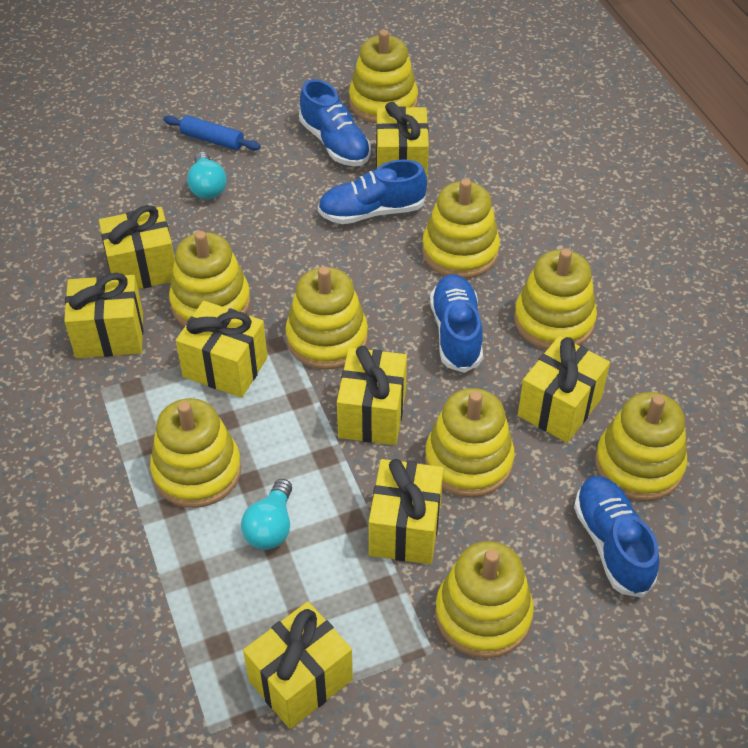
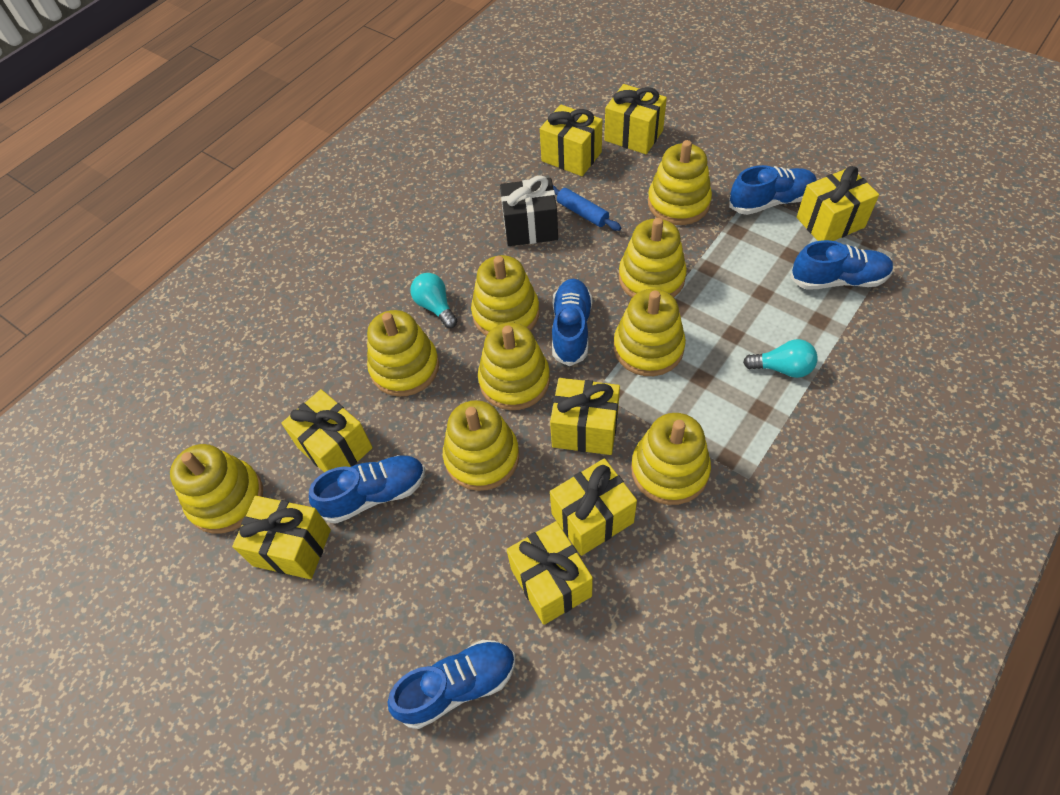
black gift: 0 -> 1
blue shoe: 4 -> 5

